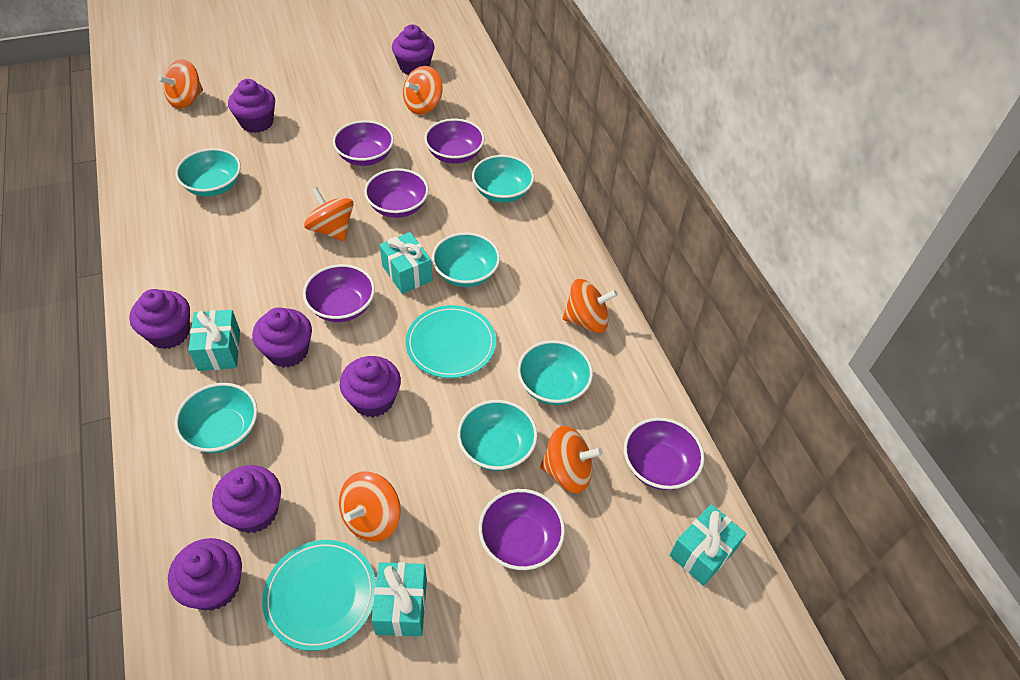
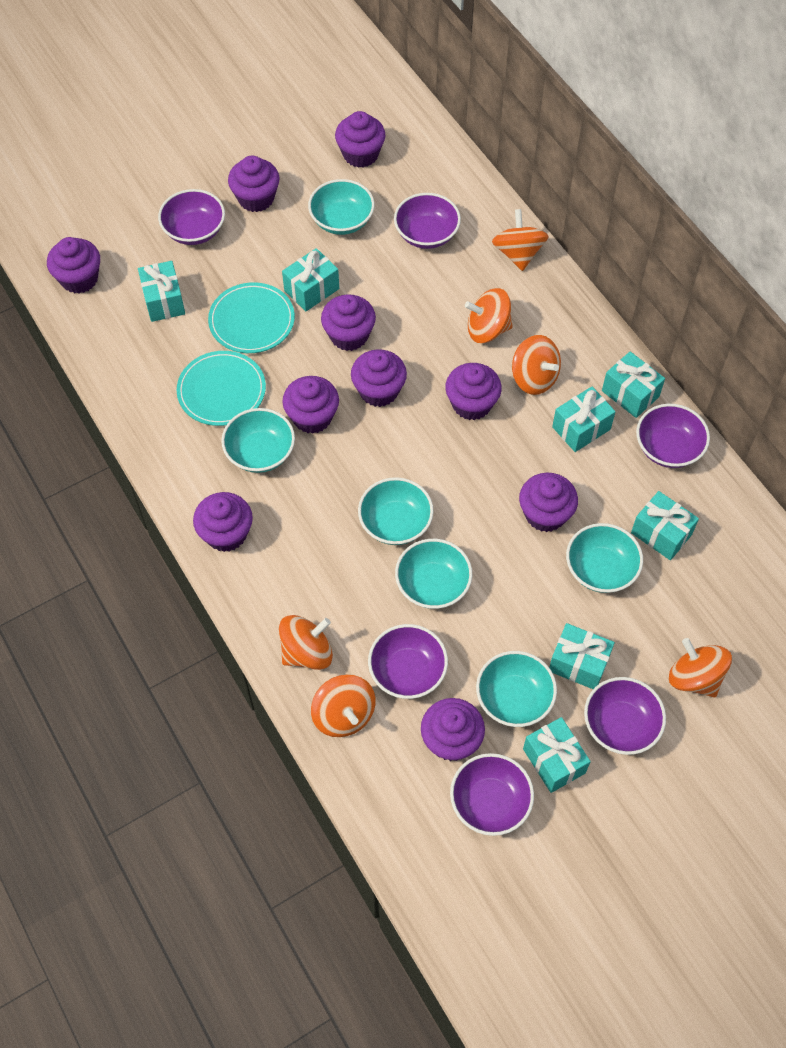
purple cupcake: 7 -> 10
turquoise gift: 4 -> 7

